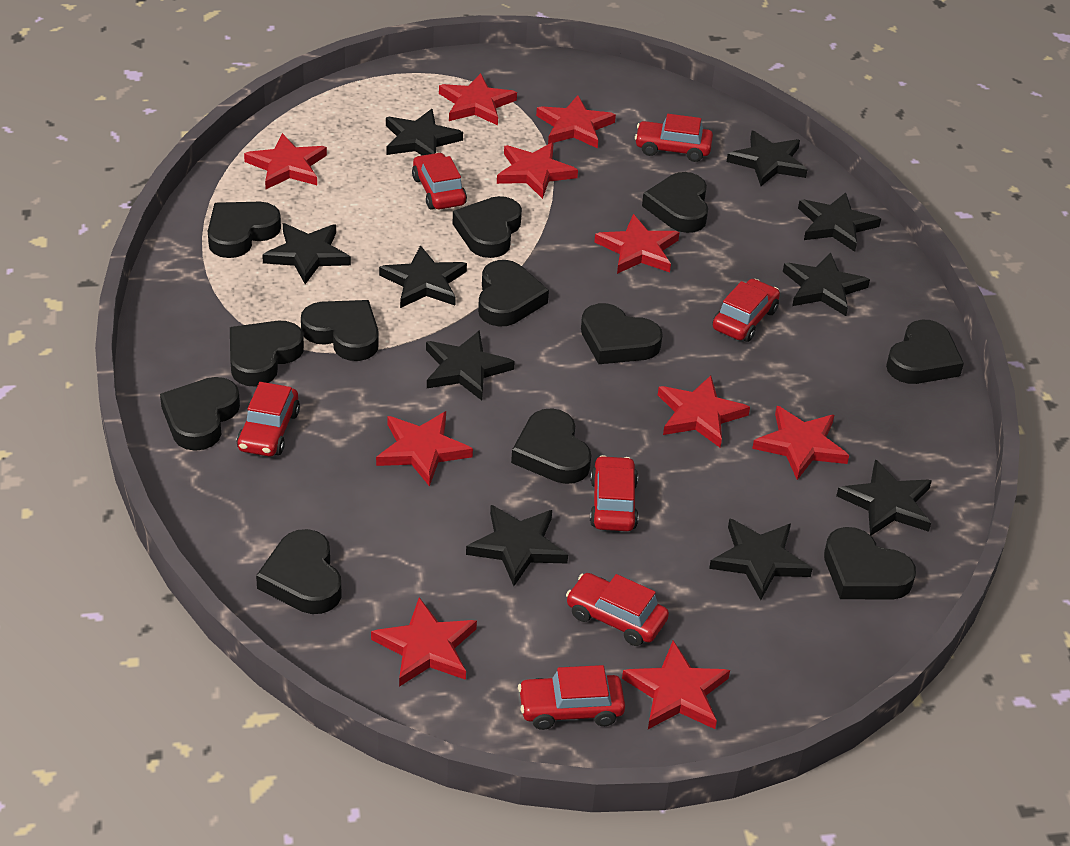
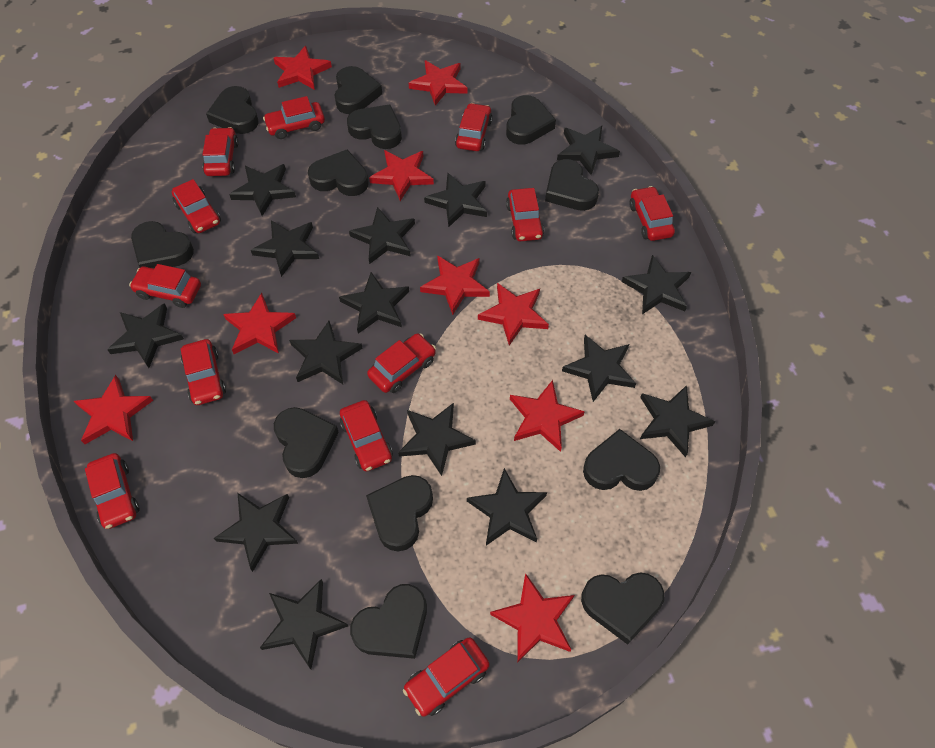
black star: 10 -> 15
red car: 7 -> 12
red star: 10 -> 9

